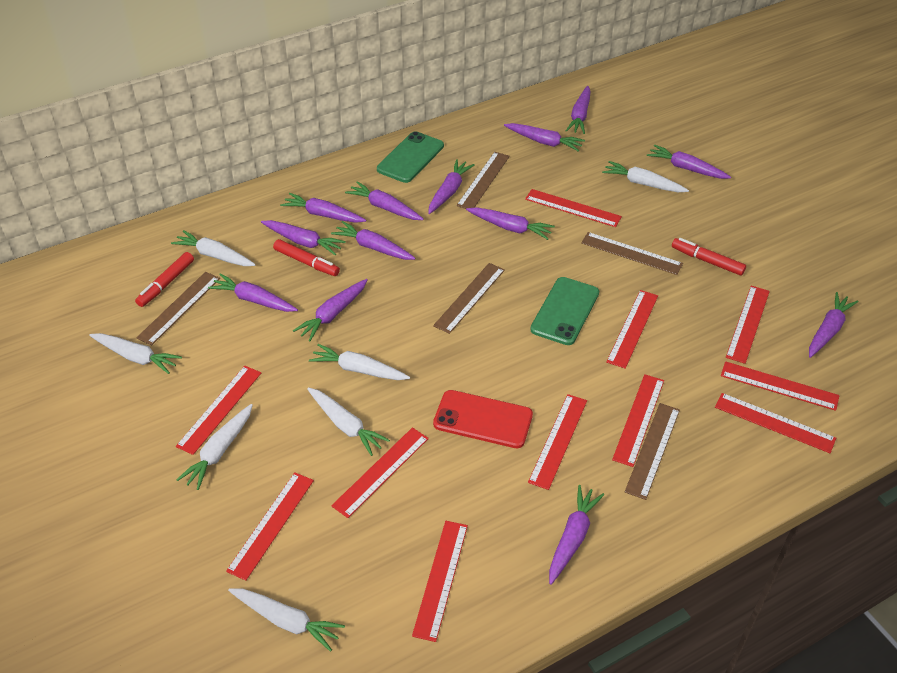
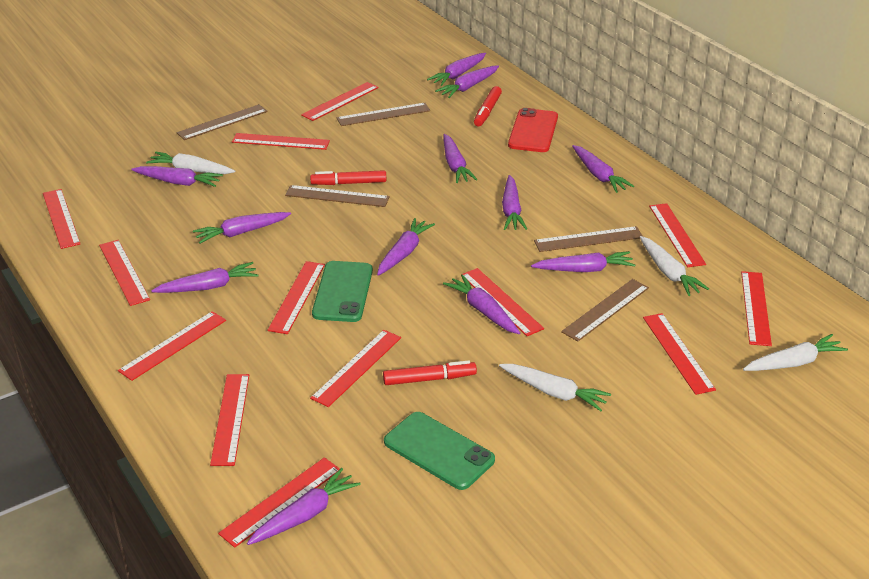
purple carrot: 13 -> 12
red ruler: 11 -> 13
white carrot: 7 -> 4

